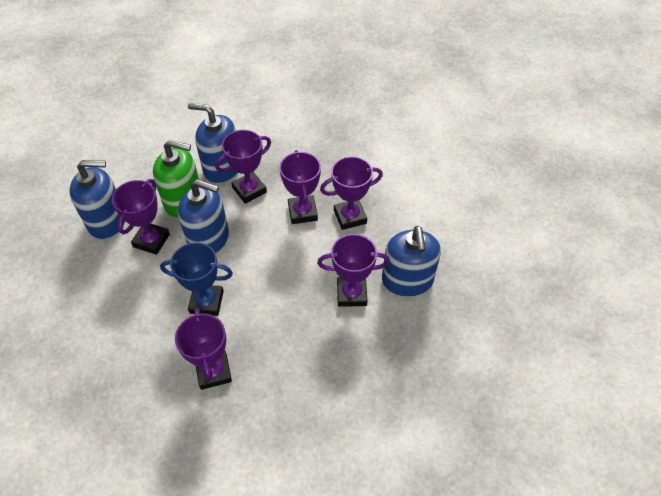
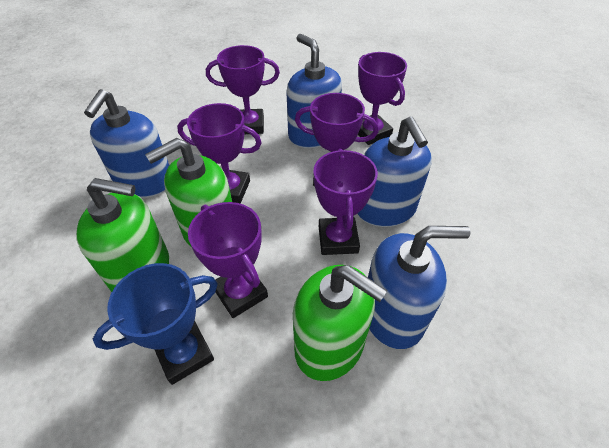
green soap dispenser: 1 -> 3

